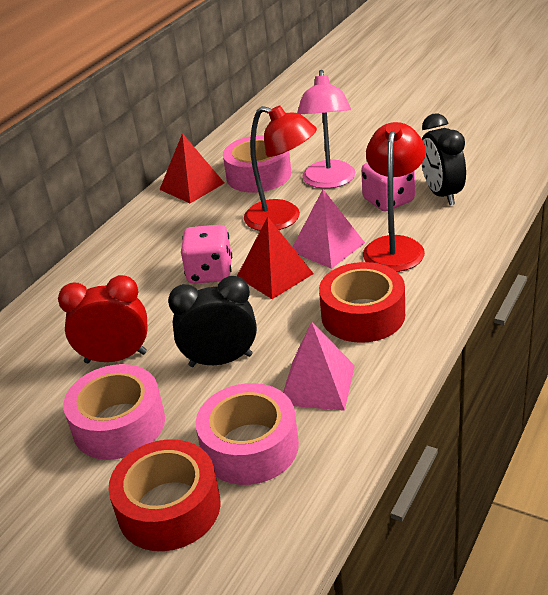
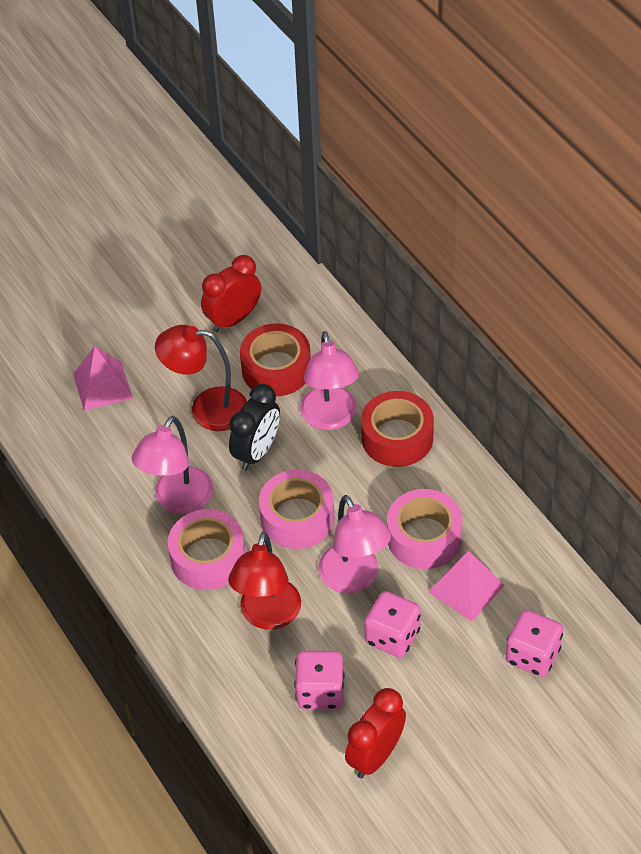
black clock: 2 -> 1
pink dice: 2 -> 3
pink lamp: 1 -> 3
red clock: 1 -> 2
red pyramid: 2 -> 0

